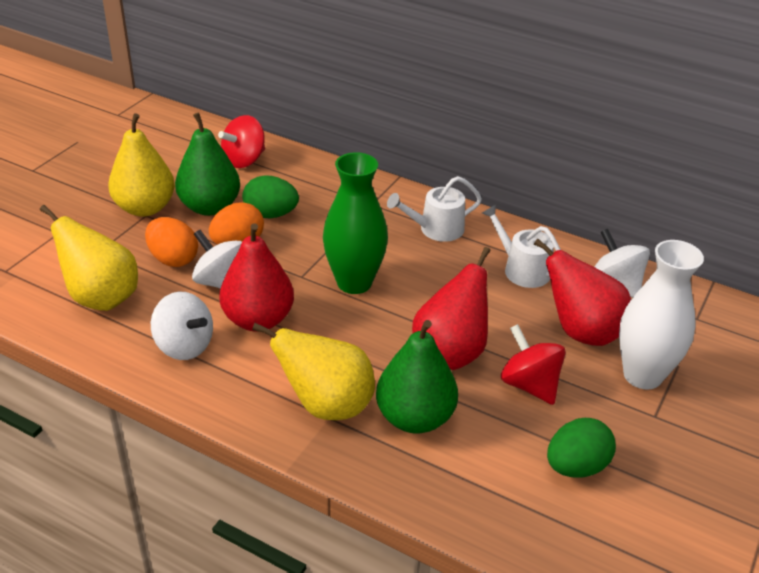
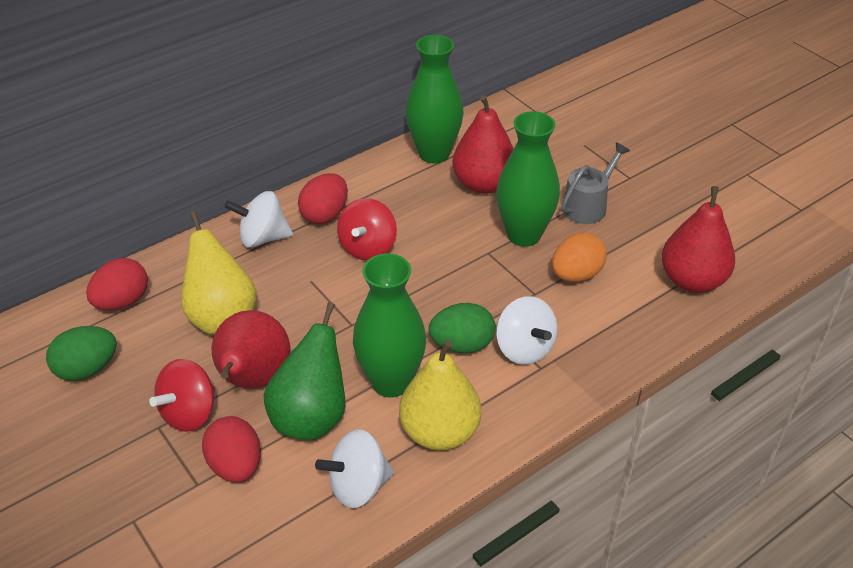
green pear: 2 -> 1
green vase: 1 -> 3
grey watering can: 0 -> 1
orange egg: 2 -> 1
red egg: 0 -> 3
white vase: 1 -> 0
white watering can: 2 -> 0
yellow pear: 3 -> 2

